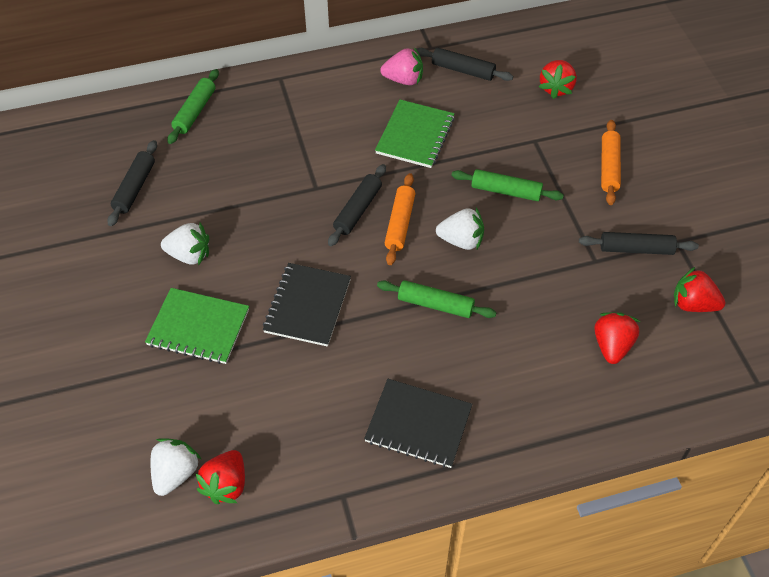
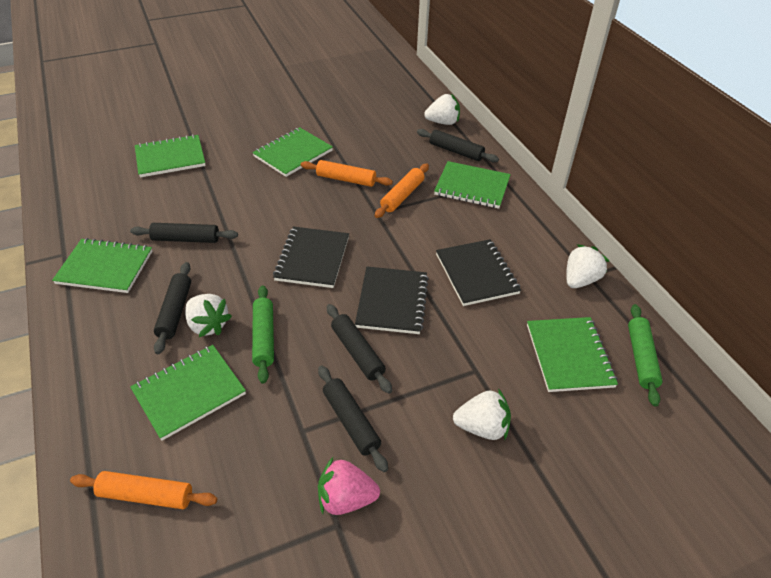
black notebook: 2 -> 3
black rolling pin: 4 -> 5
green notebook: 2 -> 6
green rolling pin: 3 -> 2
orange rolling pin: 2 -> 3
red strawberry: 4 -> 0
white strawberry: 3 -> 4

